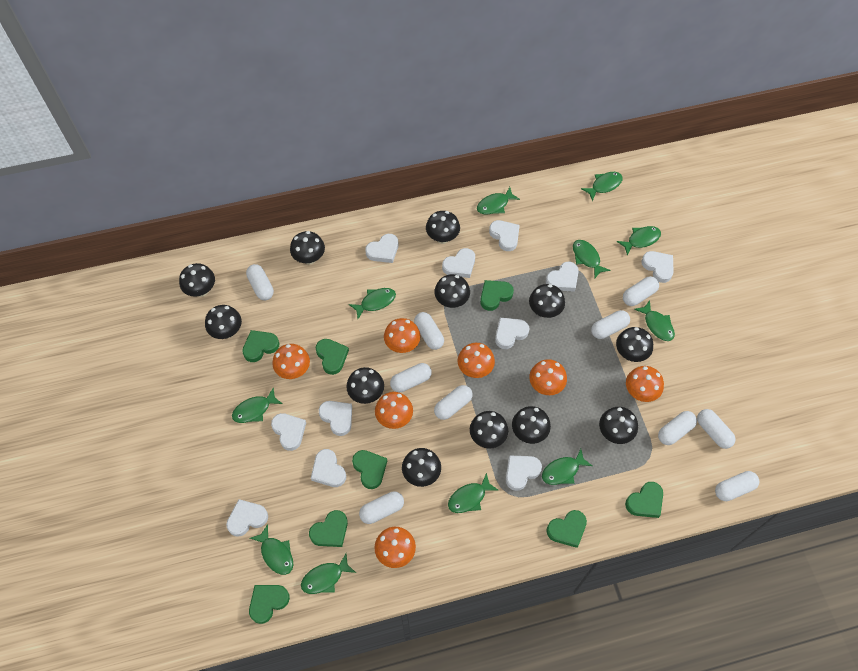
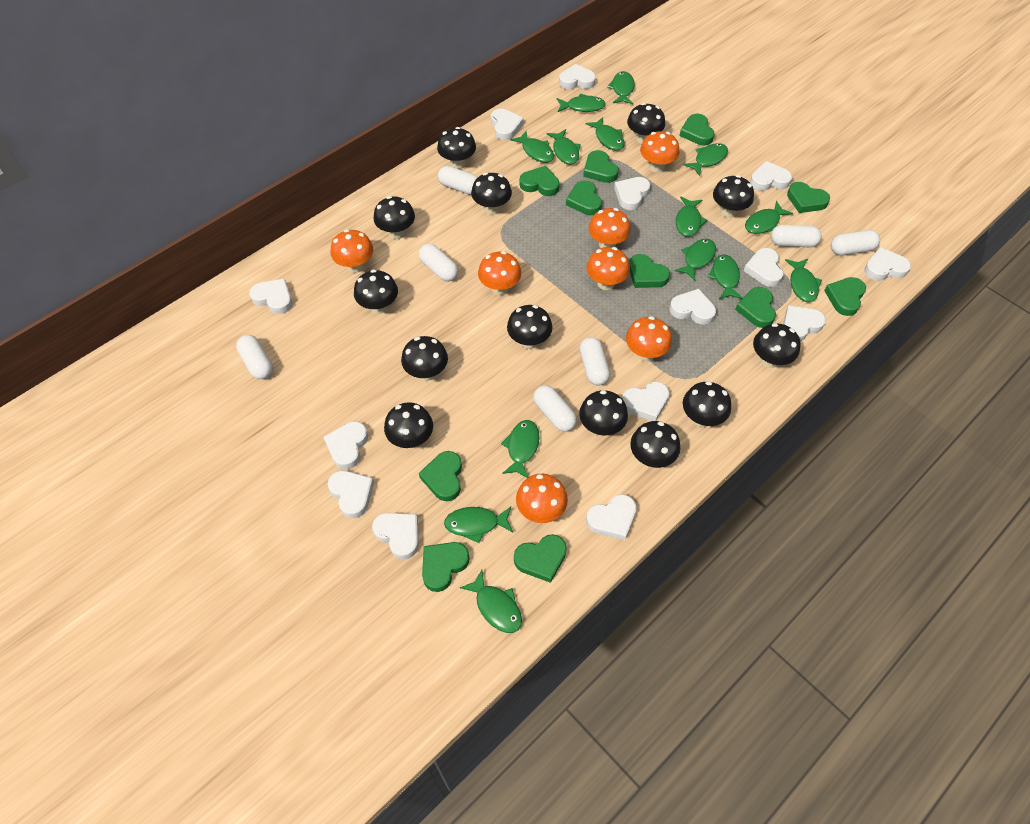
black mushroom: 12 -> 13
green fish: 11 -> 14
green heart: 8 -> 11
white capsule: 10 -> 7
white heart: 11 -> 14

